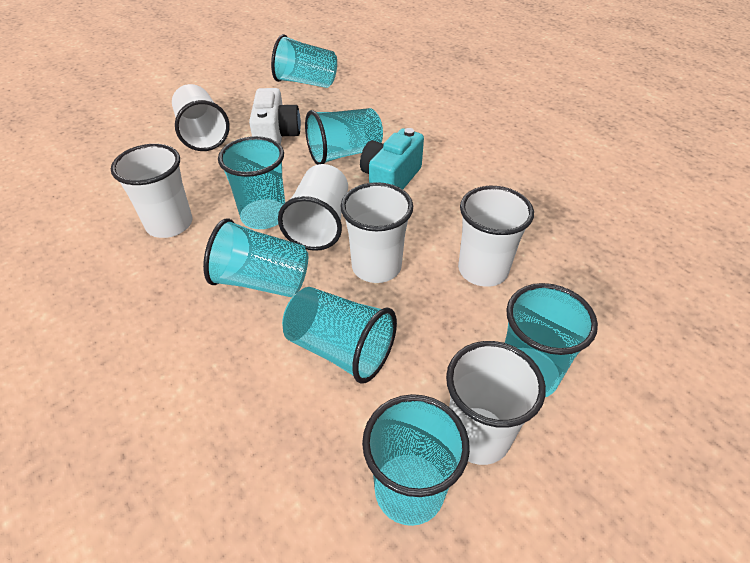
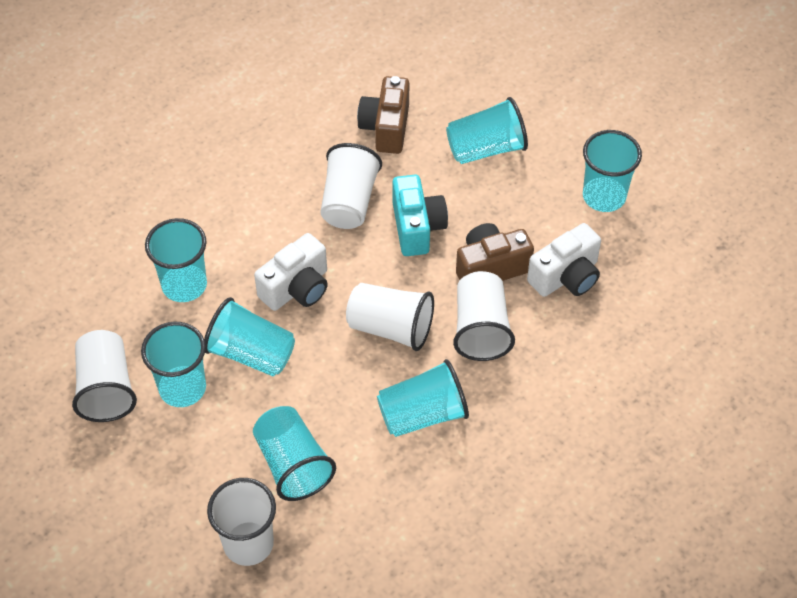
brown camera: 0 -> 2
white camera: 1 -> 2
white cup: 6 -> 5

